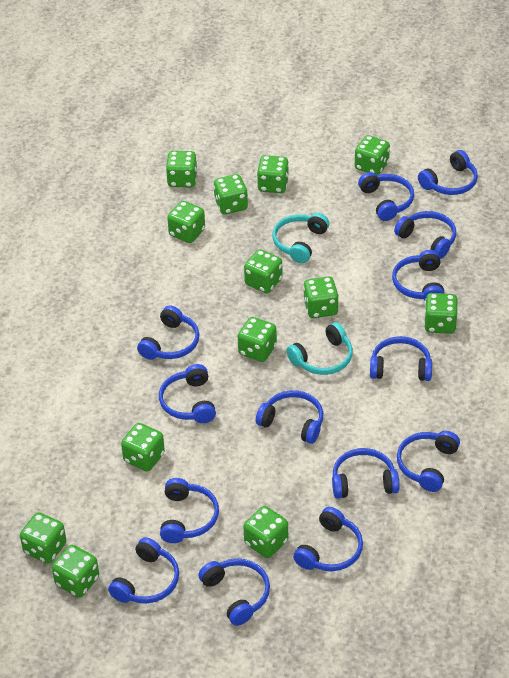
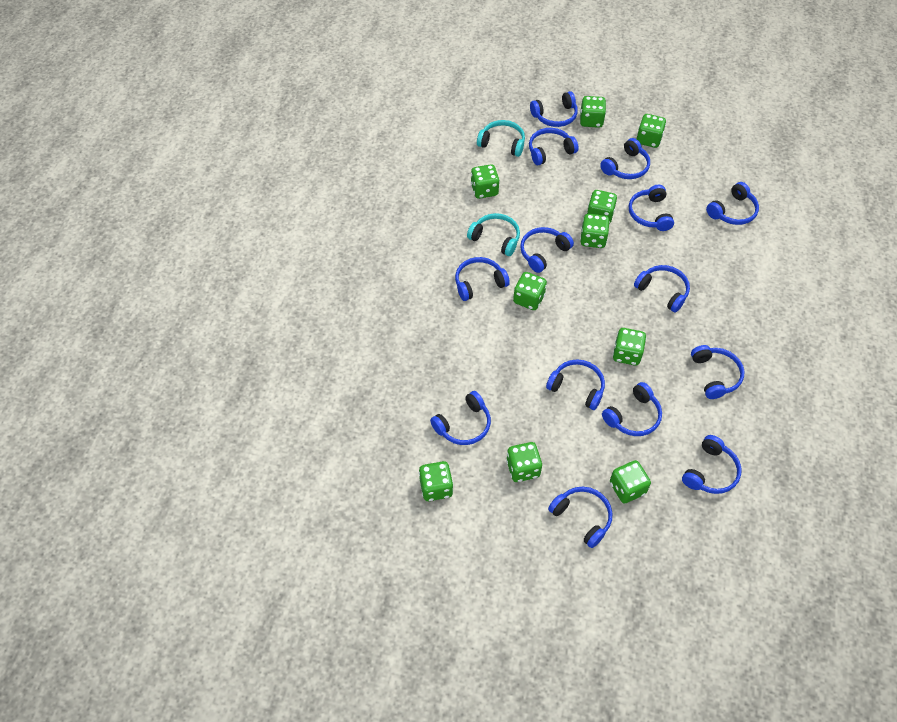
green dice: 13 -> 10

